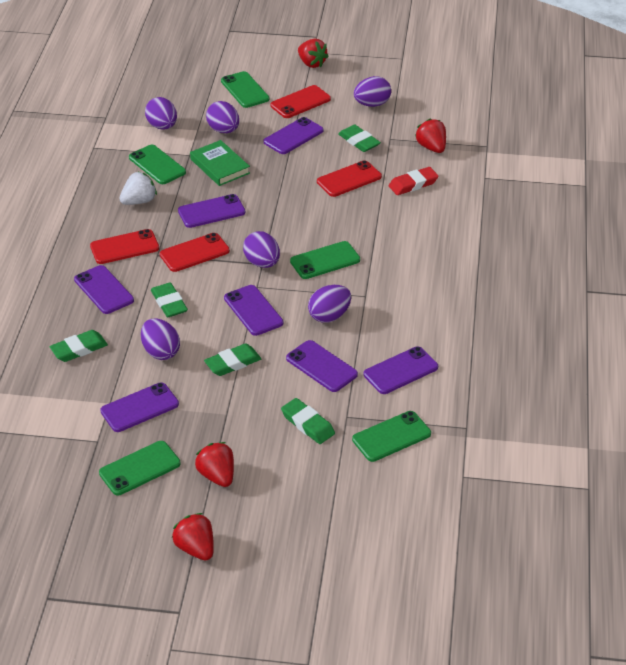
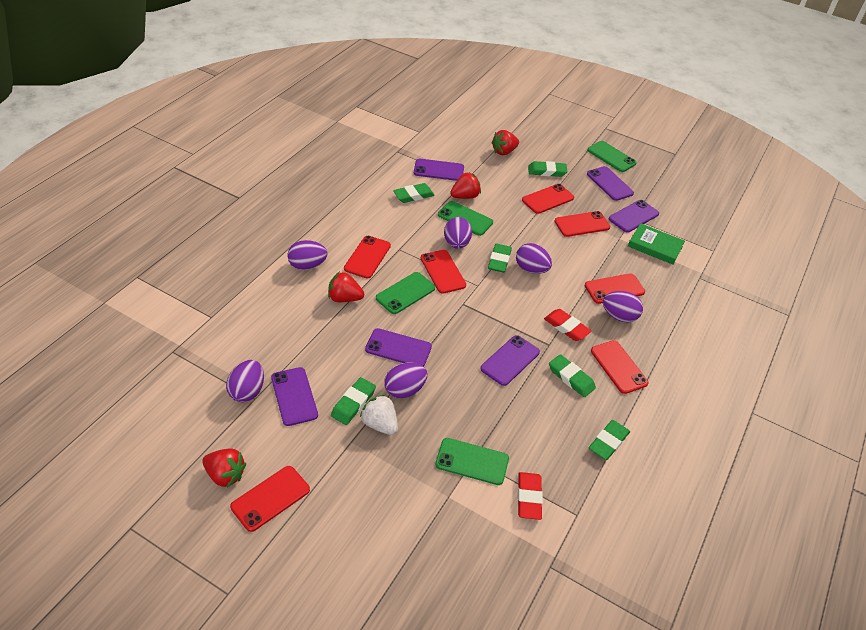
green eraser: 5 -> 6
green phone: 5 -> 4
purple phone: 7 -> 6
red eraser: 1 -> 2
red phone: 4 -> 7

